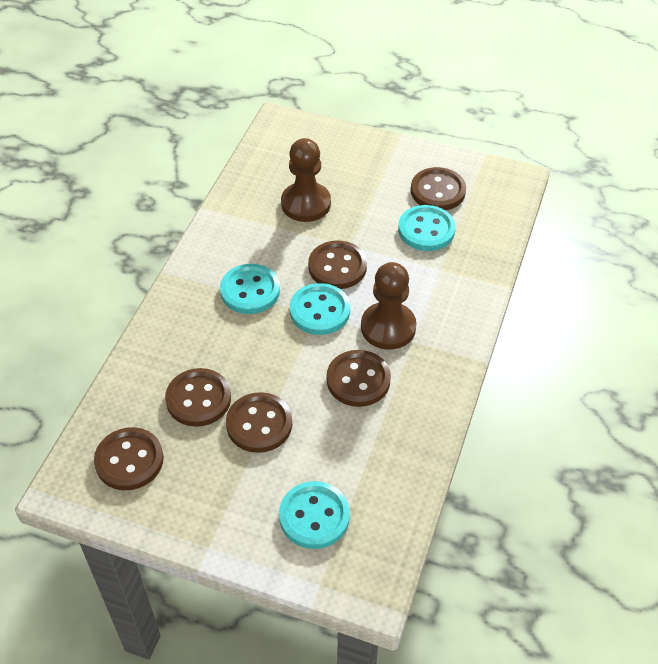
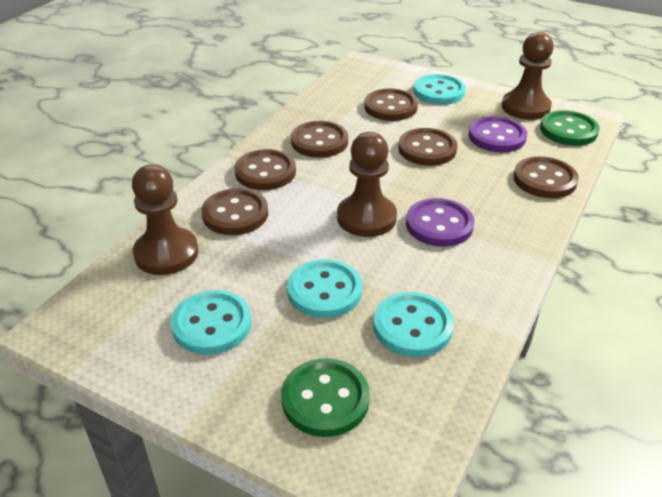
brown pawn: 2 -> 3
green button: 0 -> 2
purple button: 0 -> 2

